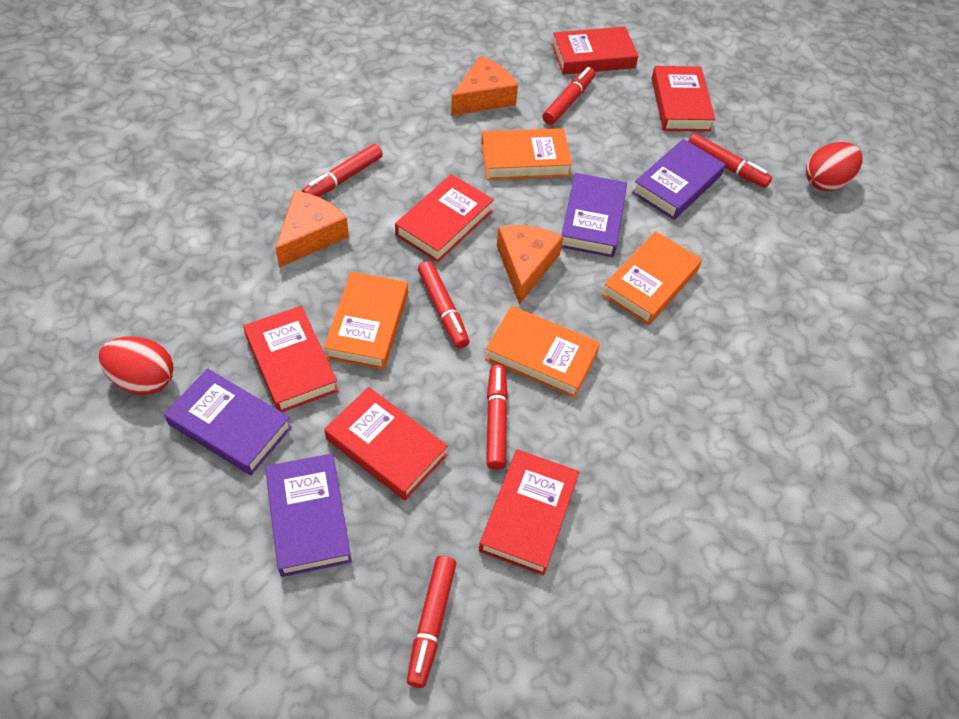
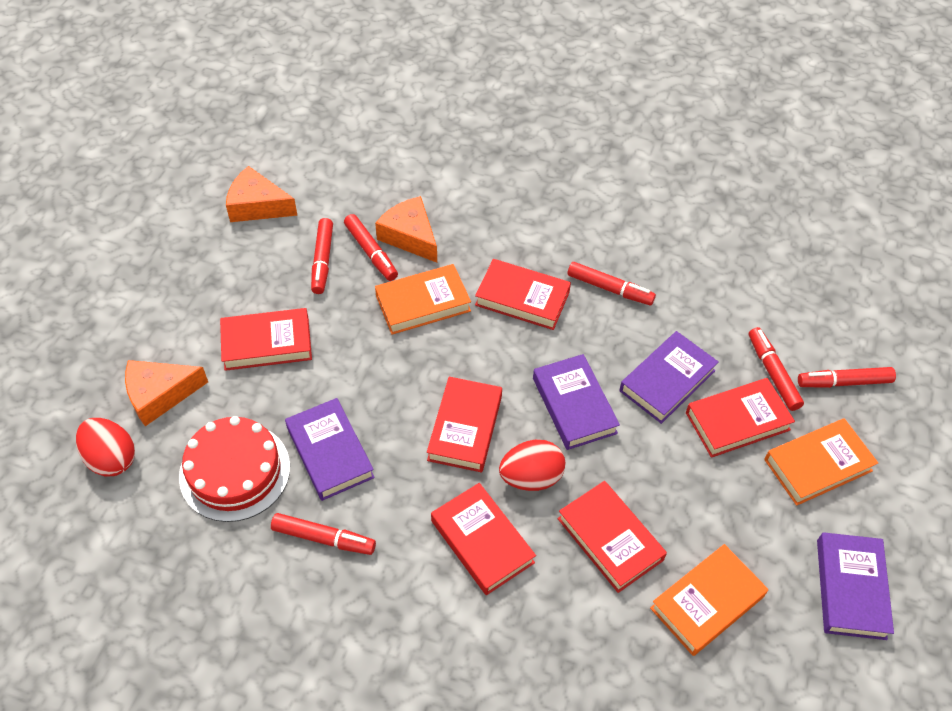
orange book: 4 -> 3
red cake: 0 -> 1

